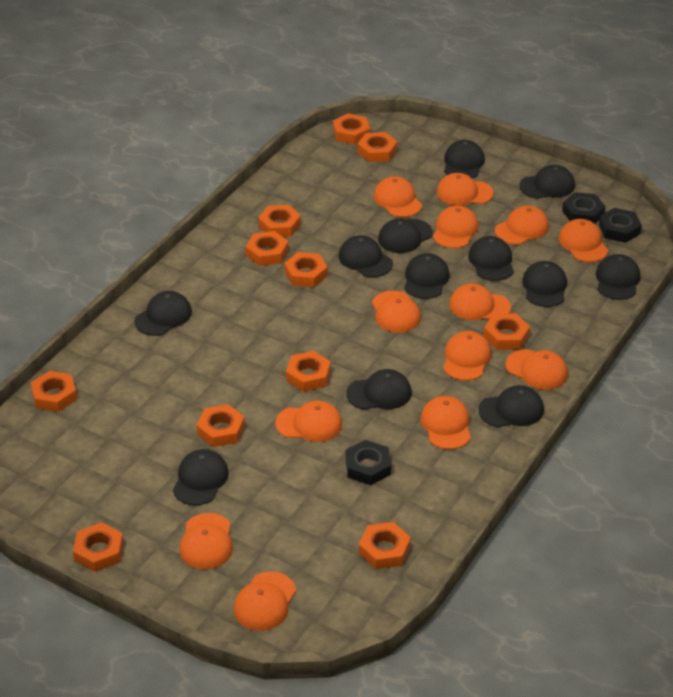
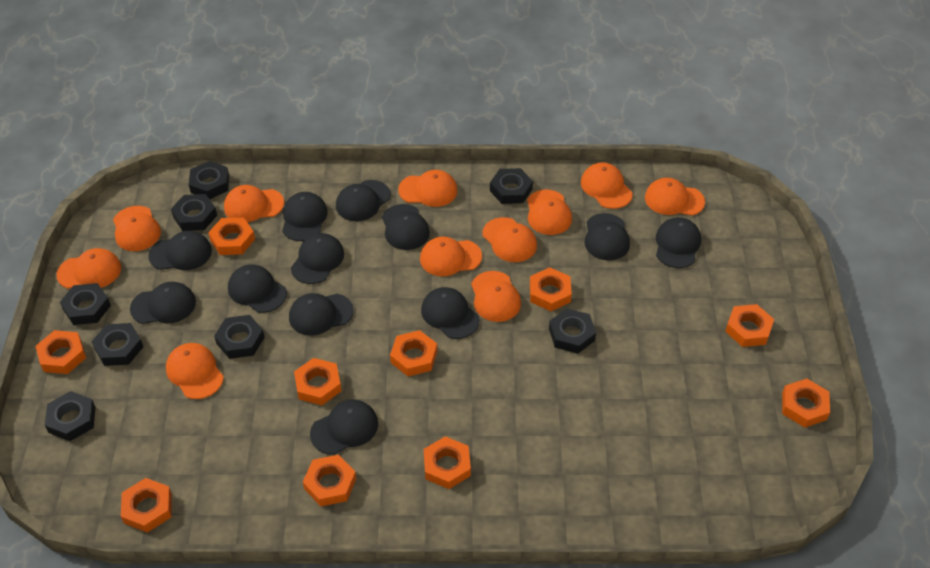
black nut: 3 -> 8
orange cap: 13 -> 11
orange nut: 11 -> 10

